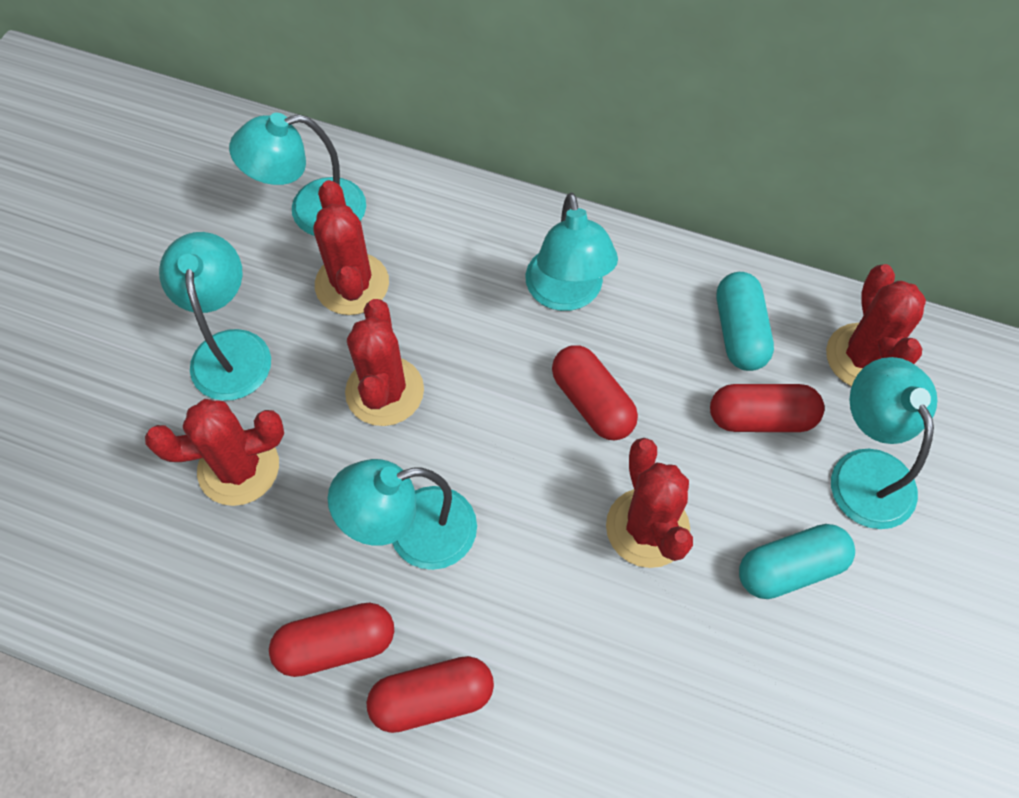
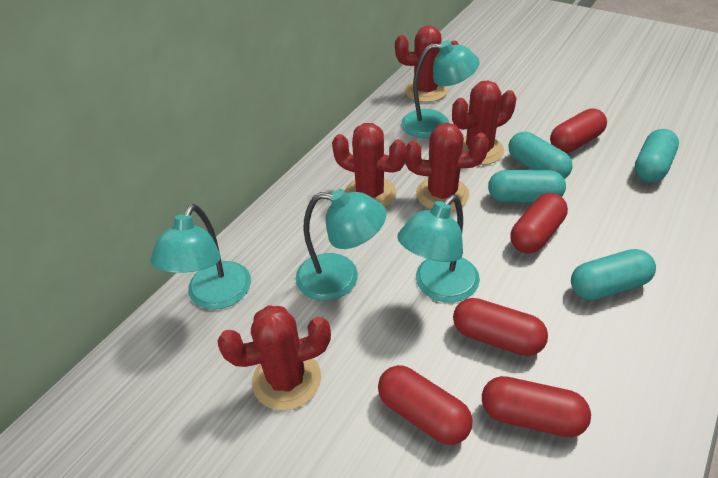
red capsule: 4 -> 5
turquoise capsule: 2 -> 4
turquoise lamp: 5 -> 4

